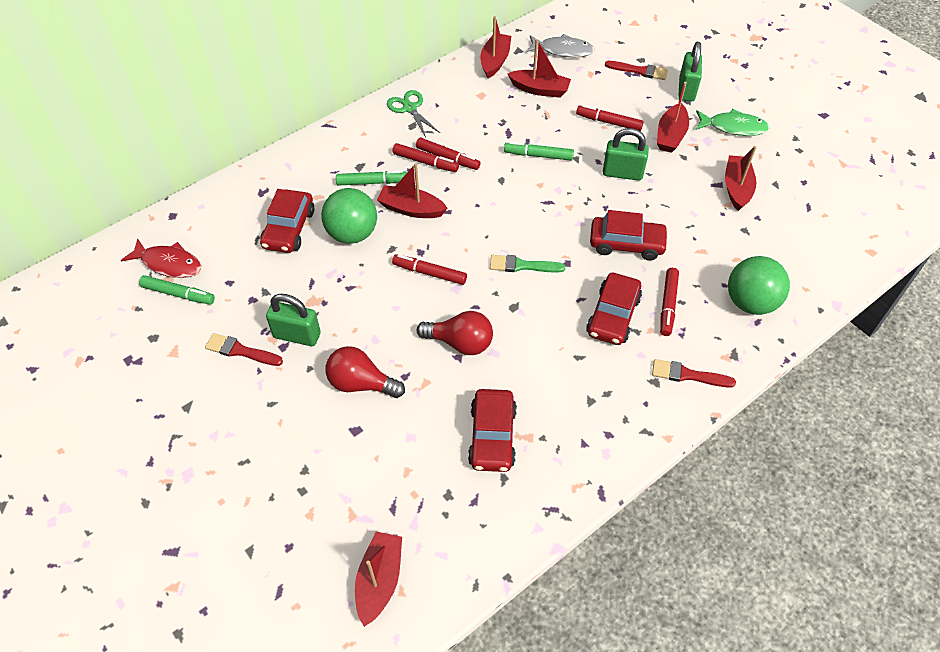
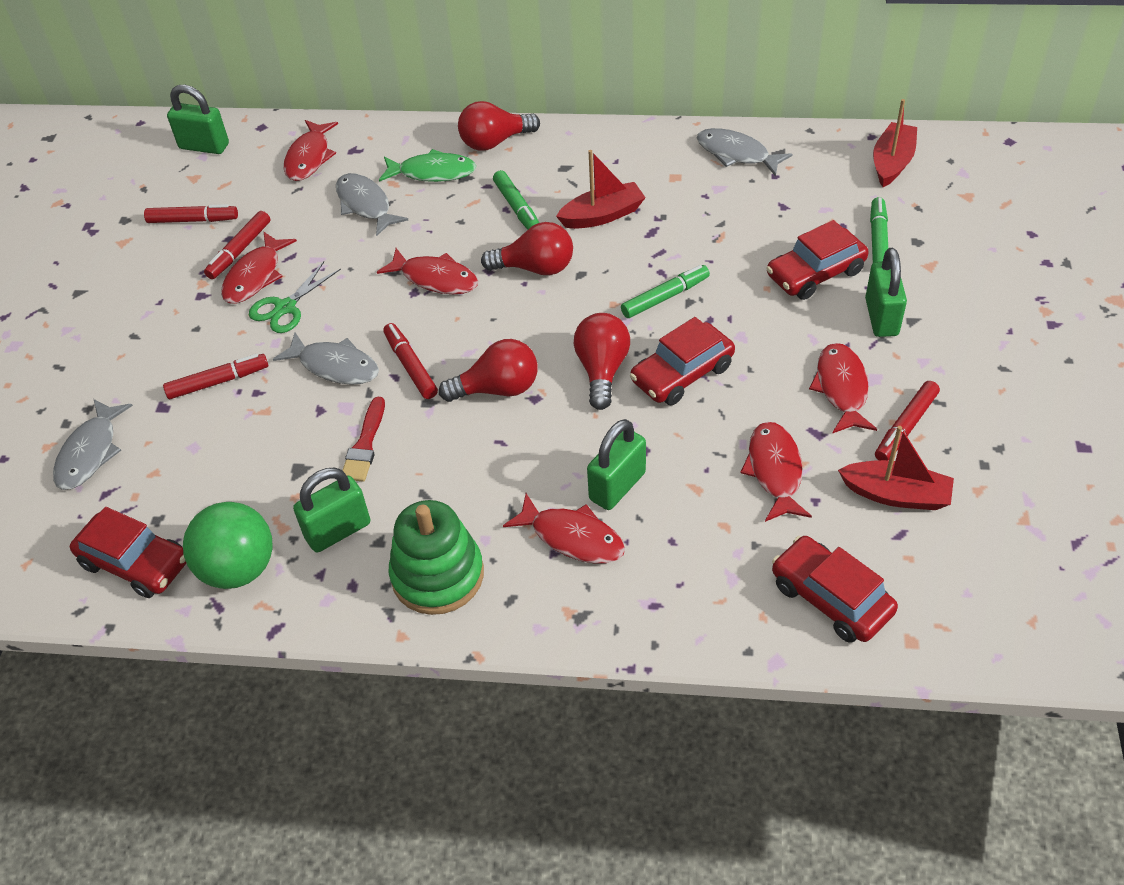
green ball: 2 -> 1
green brush: 1 -> 0
green padlock: 3 -> 4
green stacking toy: 0 -> 1
grey fish: 1 -> 4
red boat: 6 -> 3
red brush: 3 -> 1
red fish: 1 -> 6
red light bulb: 2 -> 4

